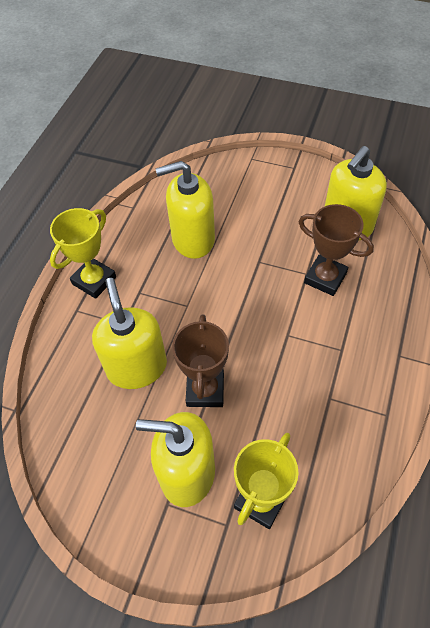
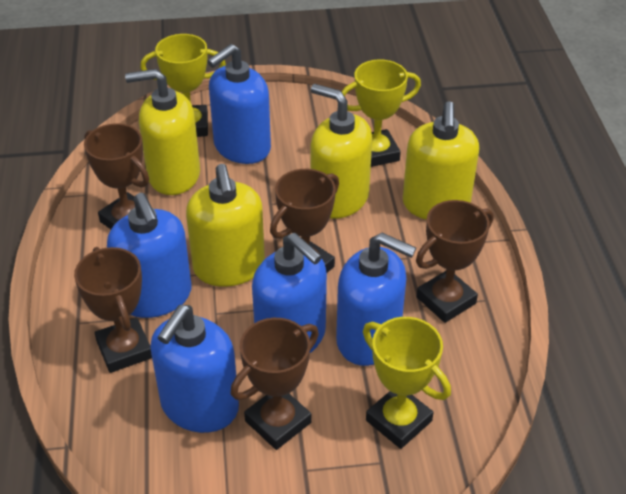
blue soap dispenser: 0 -> 5
brown trophy: 2 -> 5
yellow trophy: 2 -> 3

